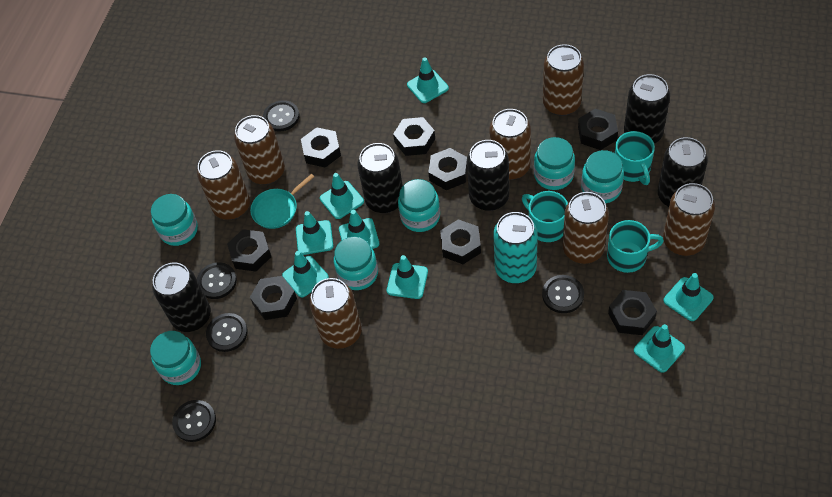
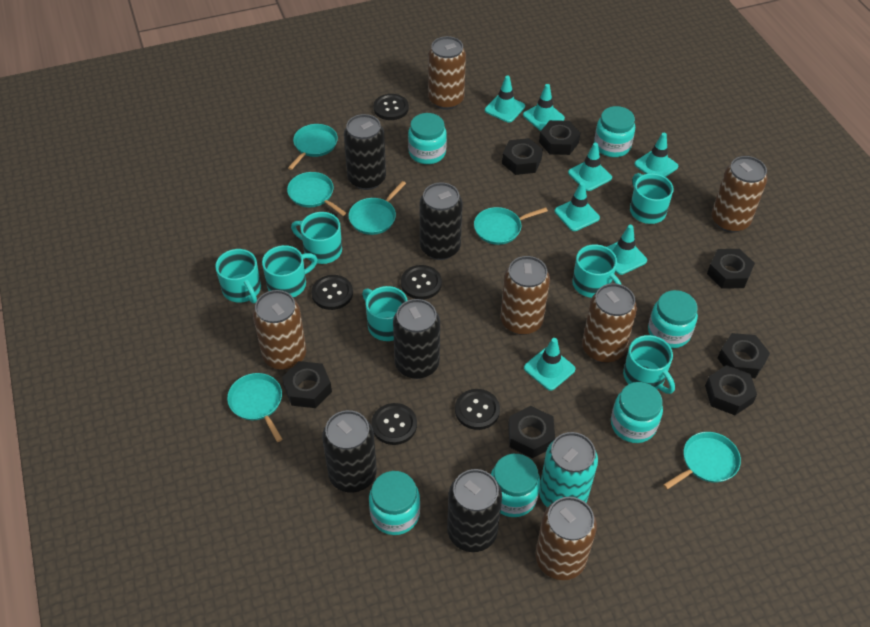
black nut: 8 -> 7
brown can: 7 -> 6
turquoise mug: 3 -> 7
turquoise pan: 1 -> 6
turquoise traffic cone: 8 -> 7

